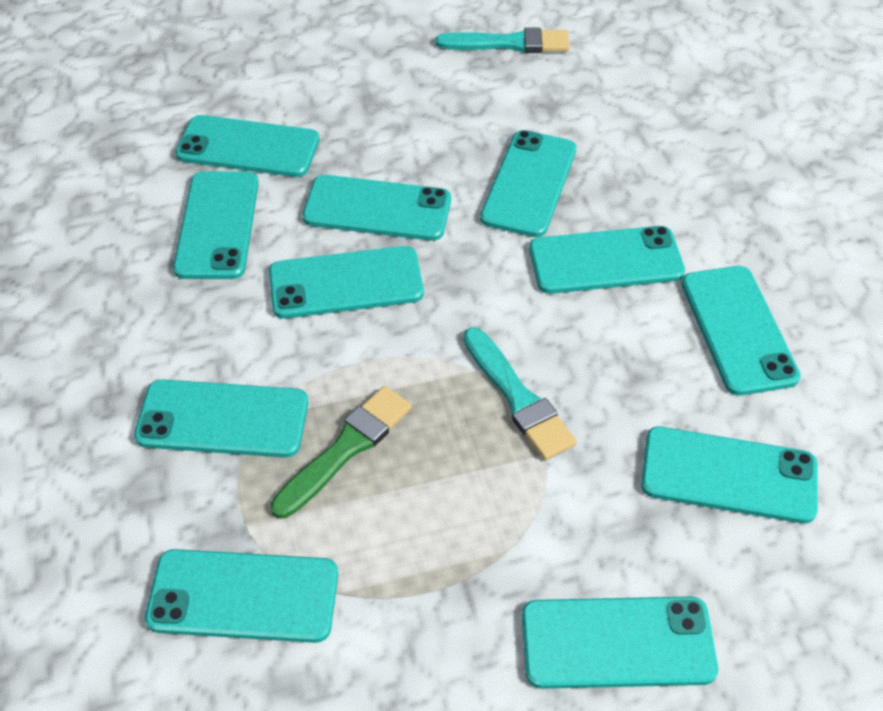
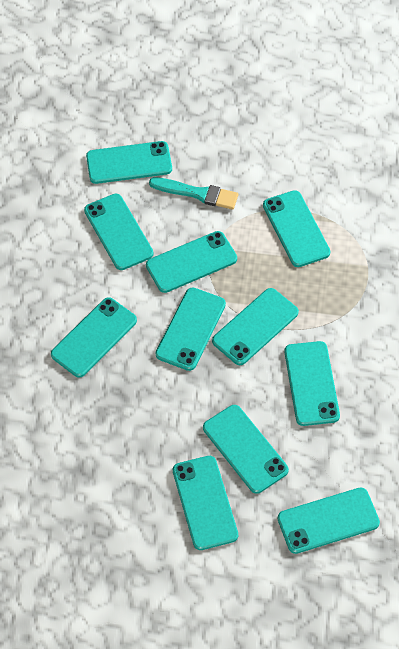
green brush: 1 -> 0
turquoise brush: 2 -> 1

